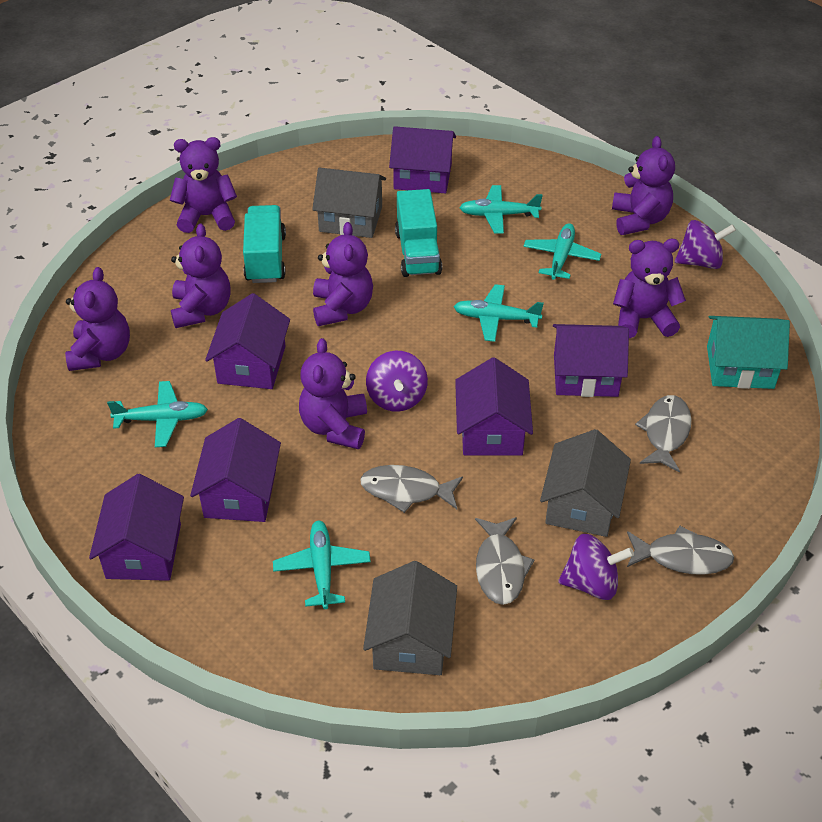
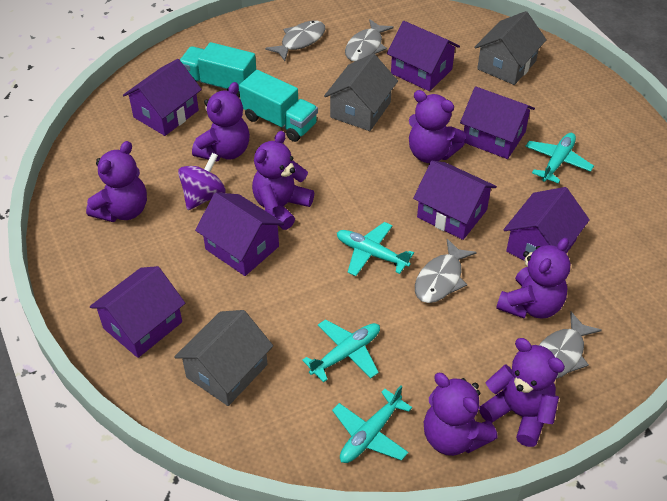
purple house: 6 -> 7
purple spinning top: 3 -> 1
turquoise house: 1 -> 0
turquoise plane: 5 -> 4

